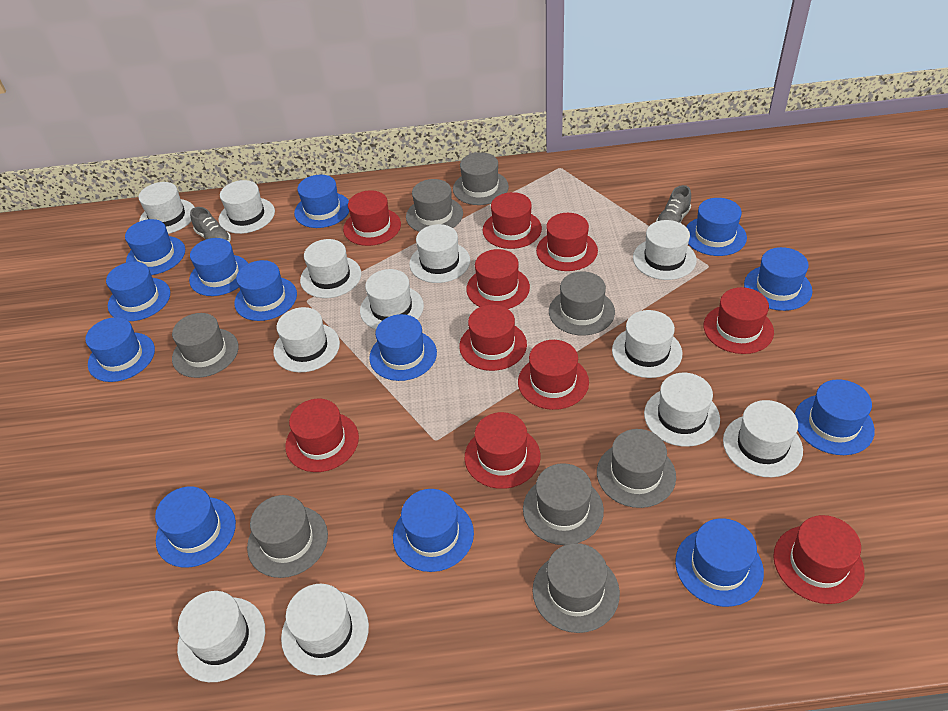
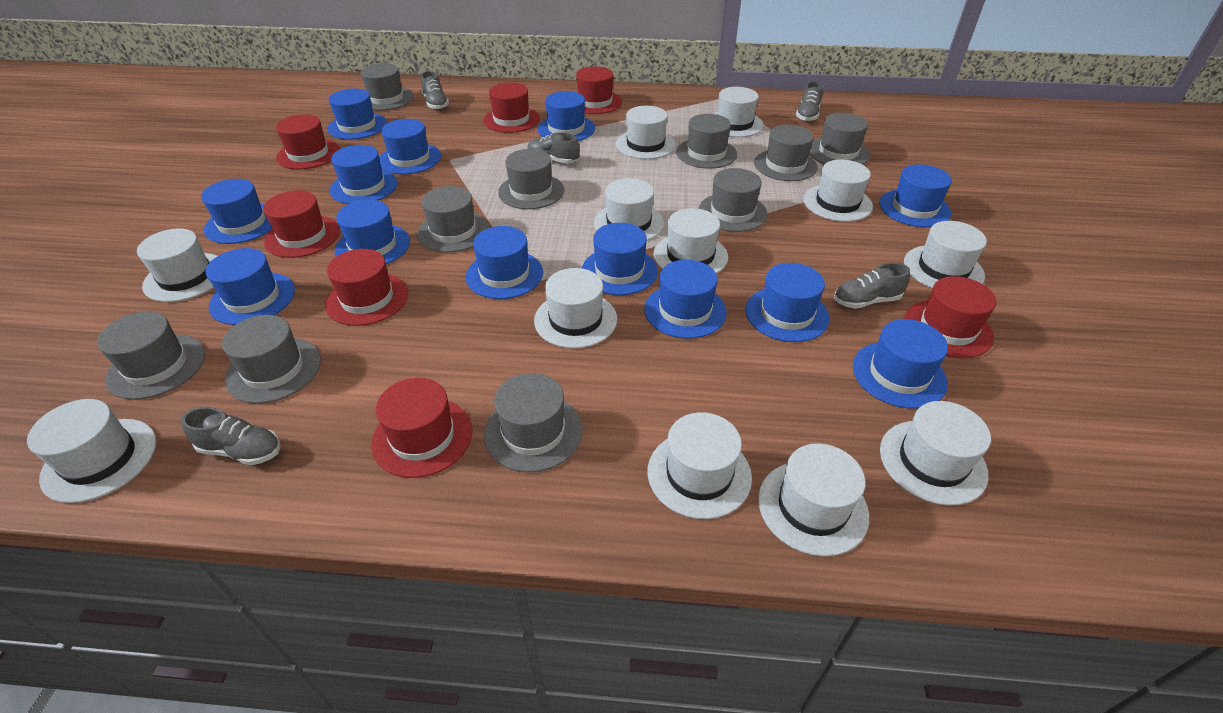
grey hat: 8 -> 10
grey shoe: 2 -> 5
red hat: 10 -> 7

